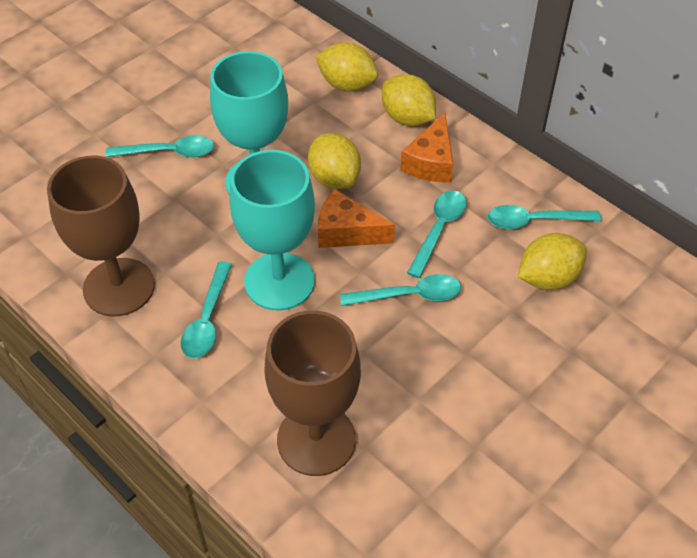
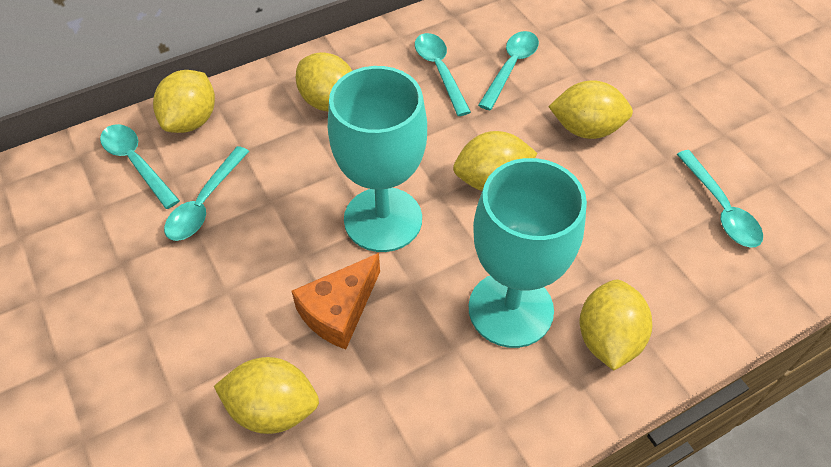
brown goblet: 2 -> 0
orange cheese: 2 -> 1
yellow lemon: 4 -> 6

